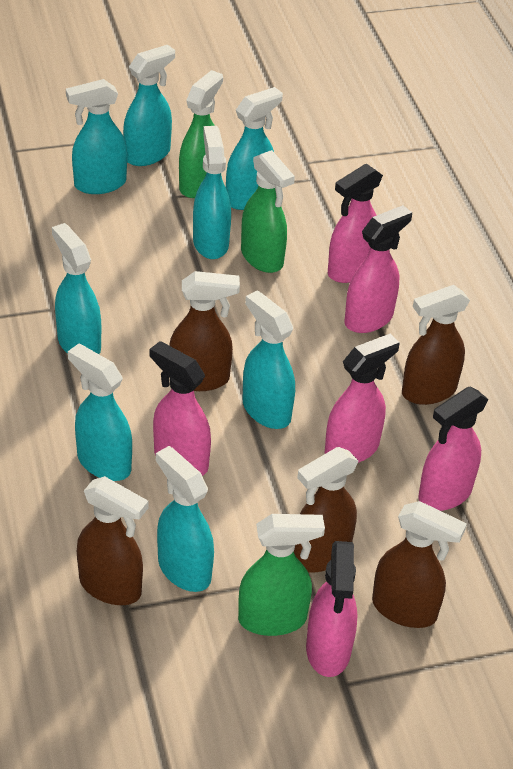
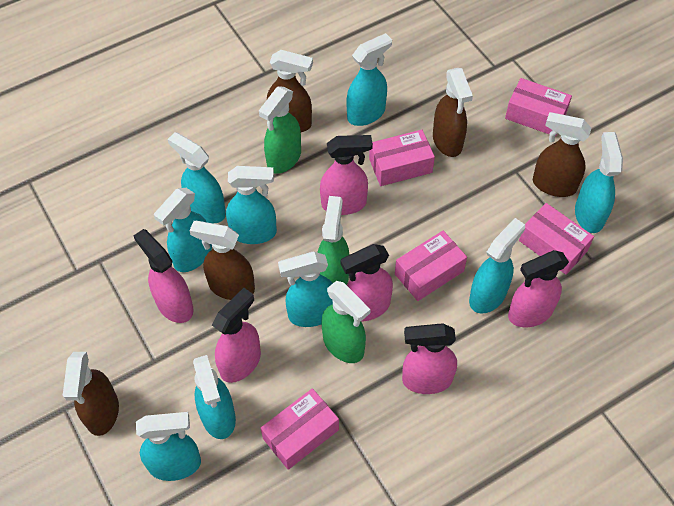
pink box: 0 -> 5
turquoise spray bottle: 8 -> 9

